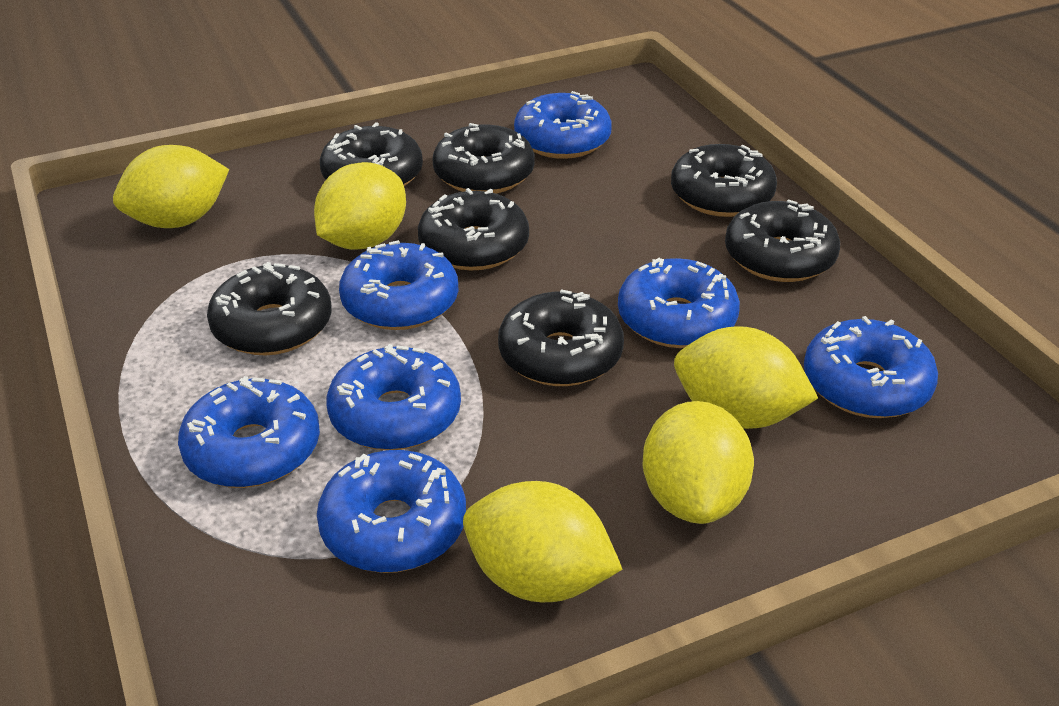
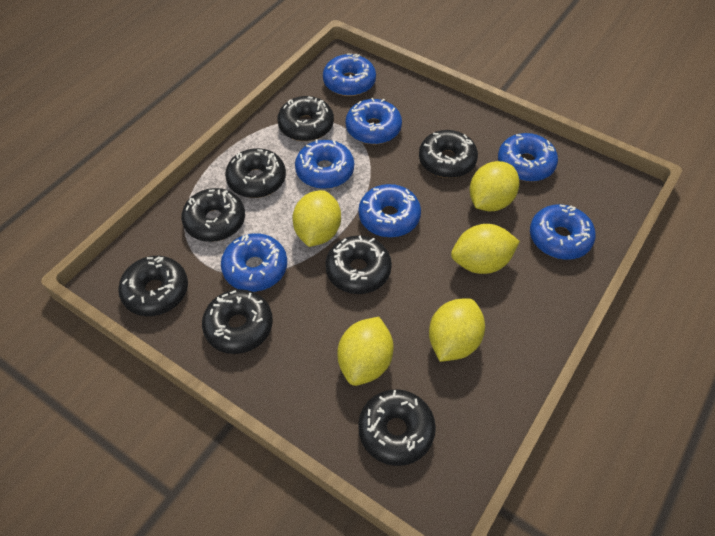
black donut: 7 -> 8

